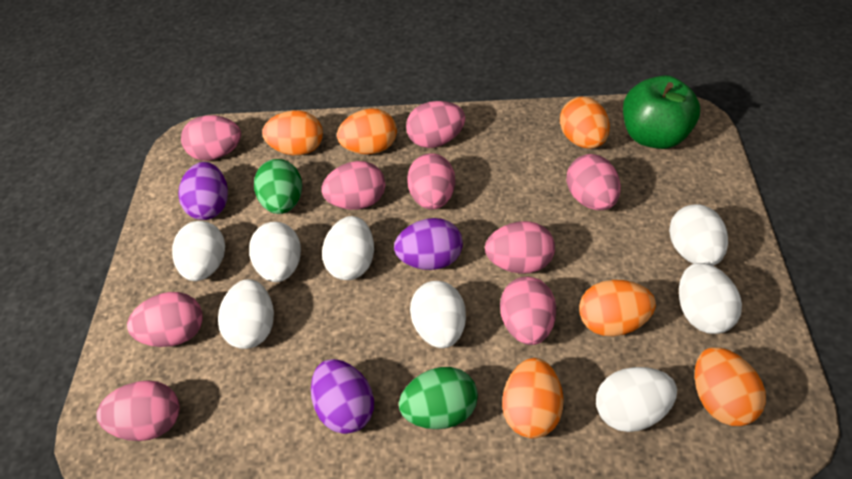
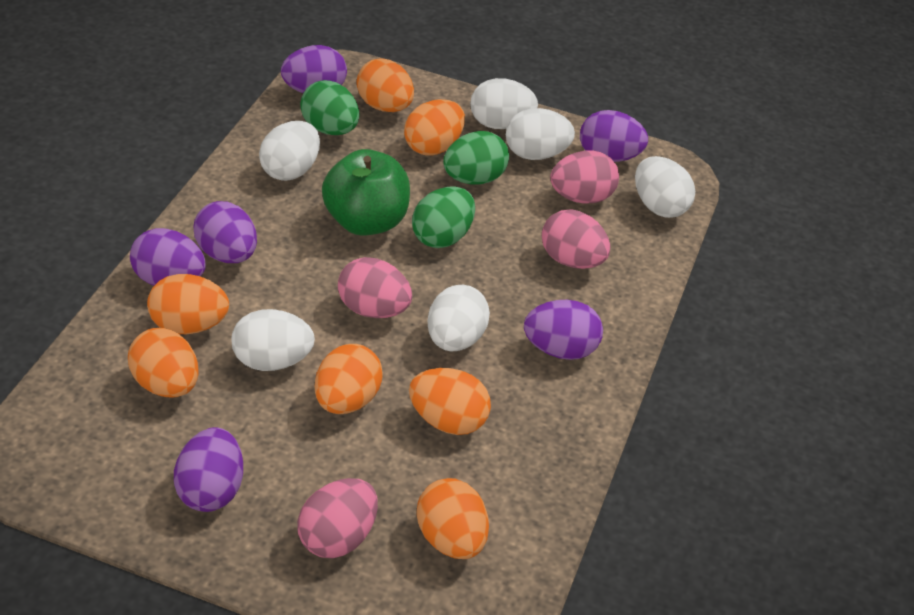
green egg: 2 -> 3
orange egg: 6 -> 7
pink egg: 9 -> 4
purple egg: 3 -> 6
white egg: 8 -> 6

